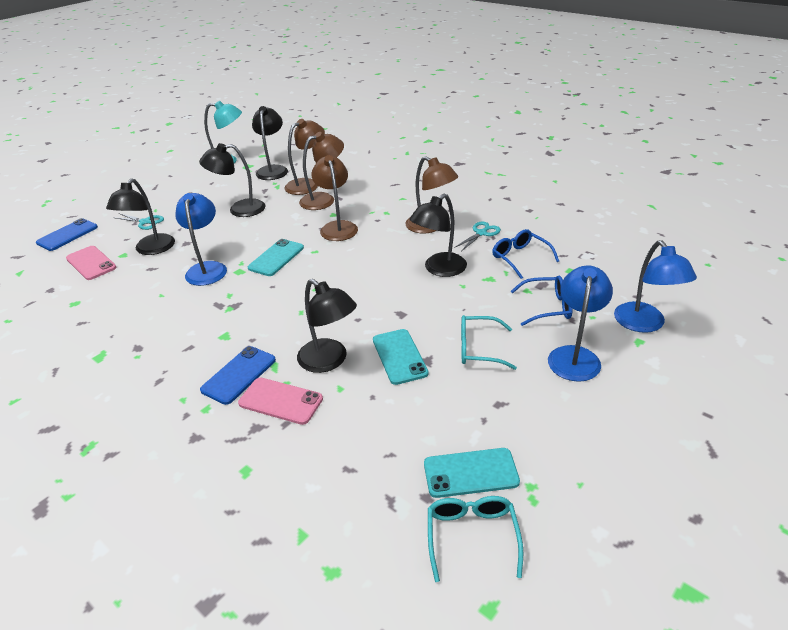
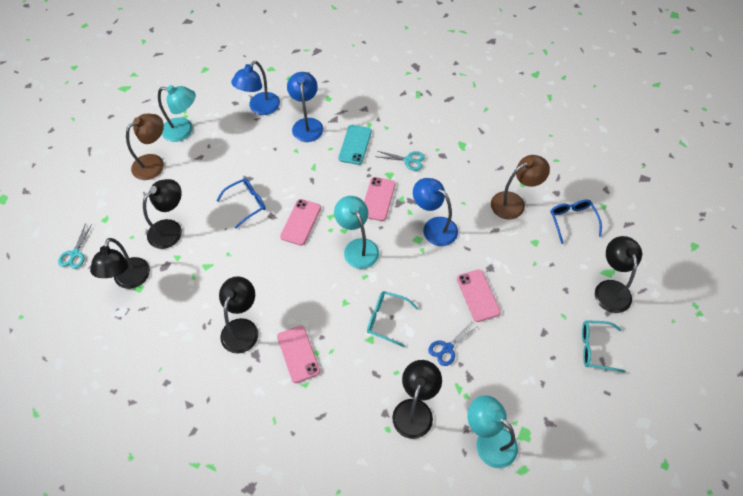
blue phone: 2 -> 0
blue scissors: 0 -> 1
brown lamp: 4 -> 2
pink phone: 2 -> 4
turquoise lamp: 1 -> 3
turquoise phone: 3 -> 1

